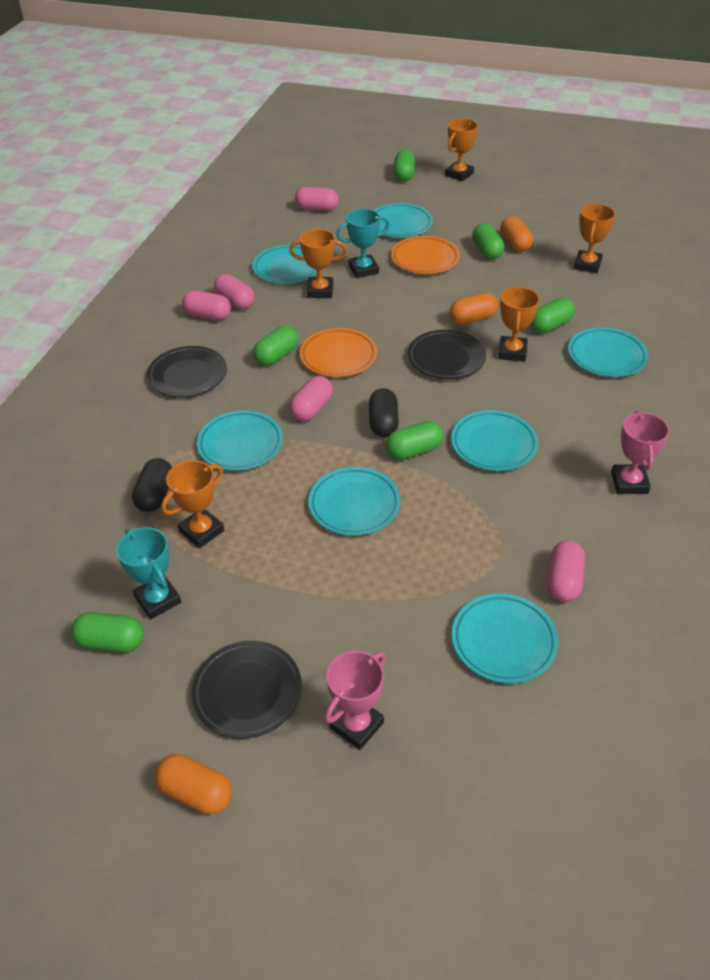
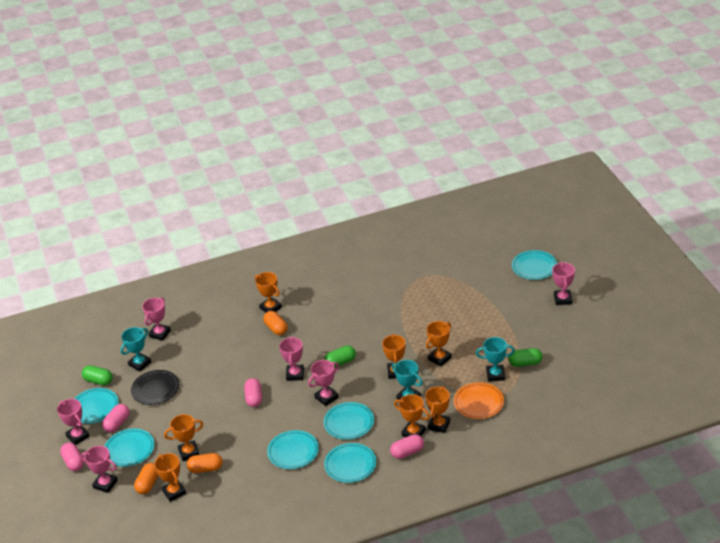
black capsule: 2 -> 0
black plate: 3 -> 1
green capsule: 6 -> 3
orange plate: 2 -> 1
orange trophy: 5 -> 7
pink capsule: 5 -> 4
pink trophy: 2 -> 6
turquoise plate: 7 -> 6
turquoise trophy: 2 -> 3

